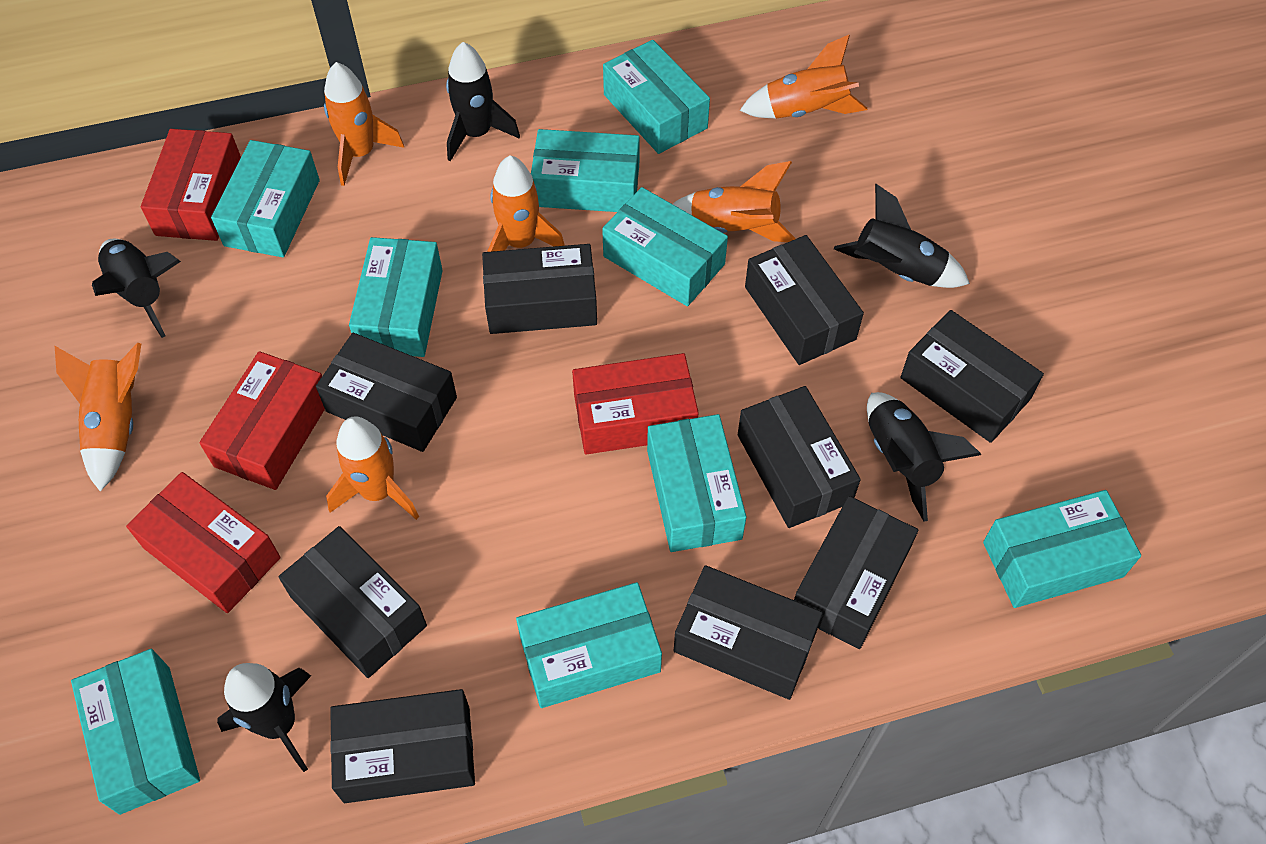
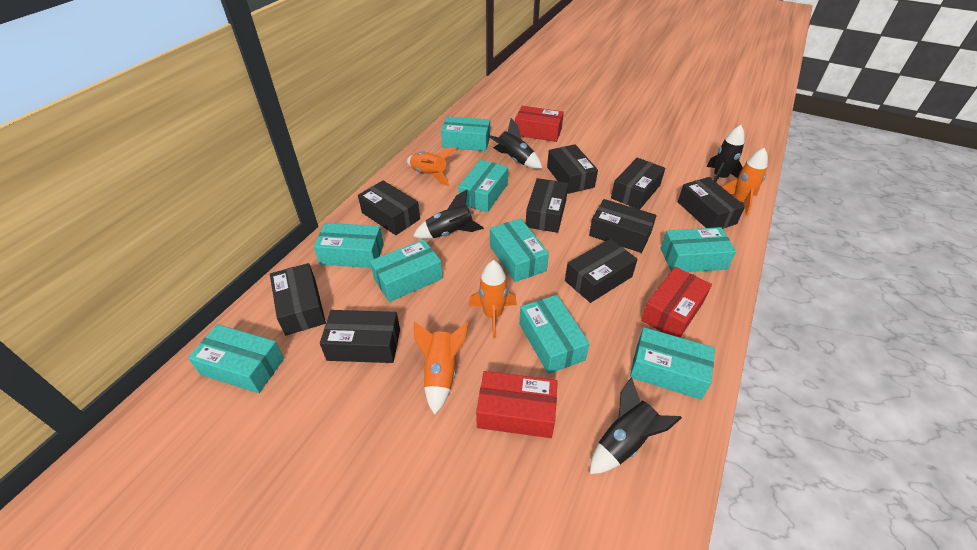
black rocket: 5 -> 4
orange rocket: 6 -> 4
red box: 4 -> 3

